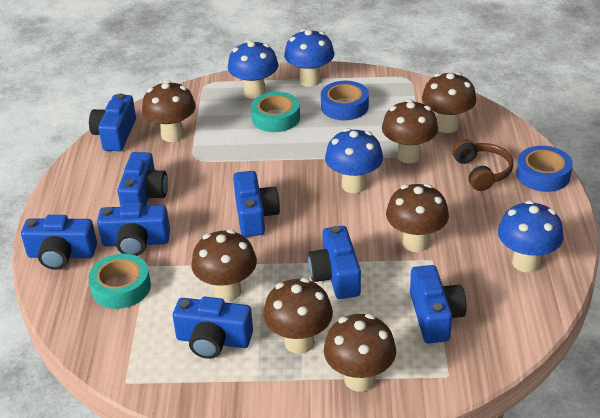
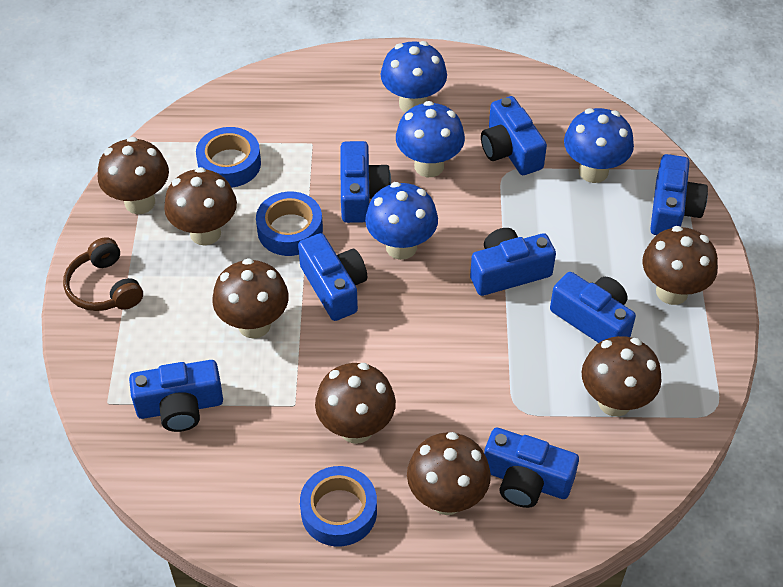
blue tape: 2 -> 3
turquoise tape: 2 -> 0

